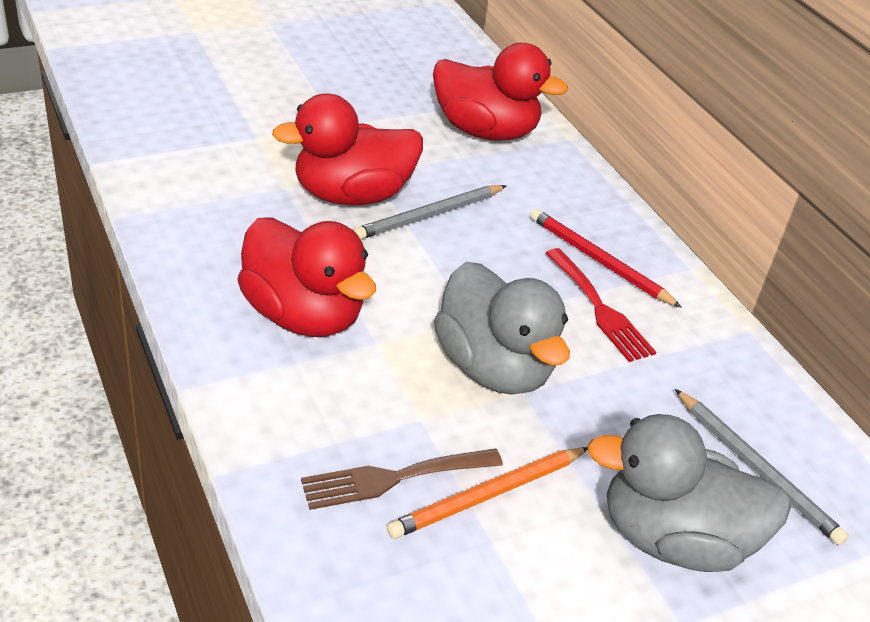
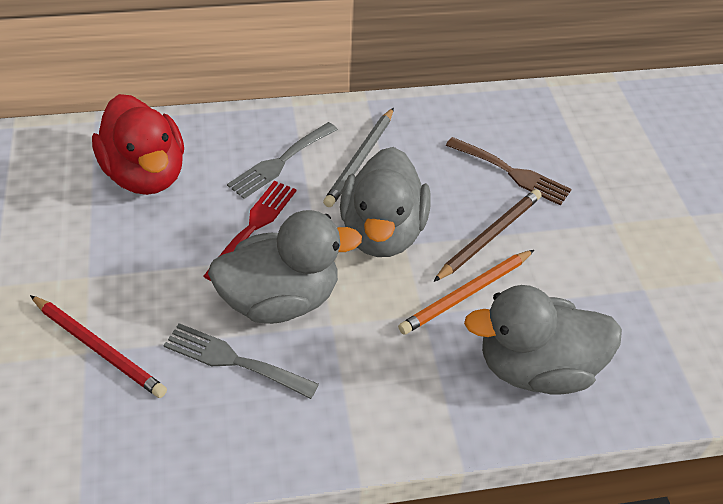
brown pencil: 0 -> 1
grey duck: 2 -> 3
grey fork: 0 -> 2
grey pencil: 2 -> 1
red duck: 3 -> 1

